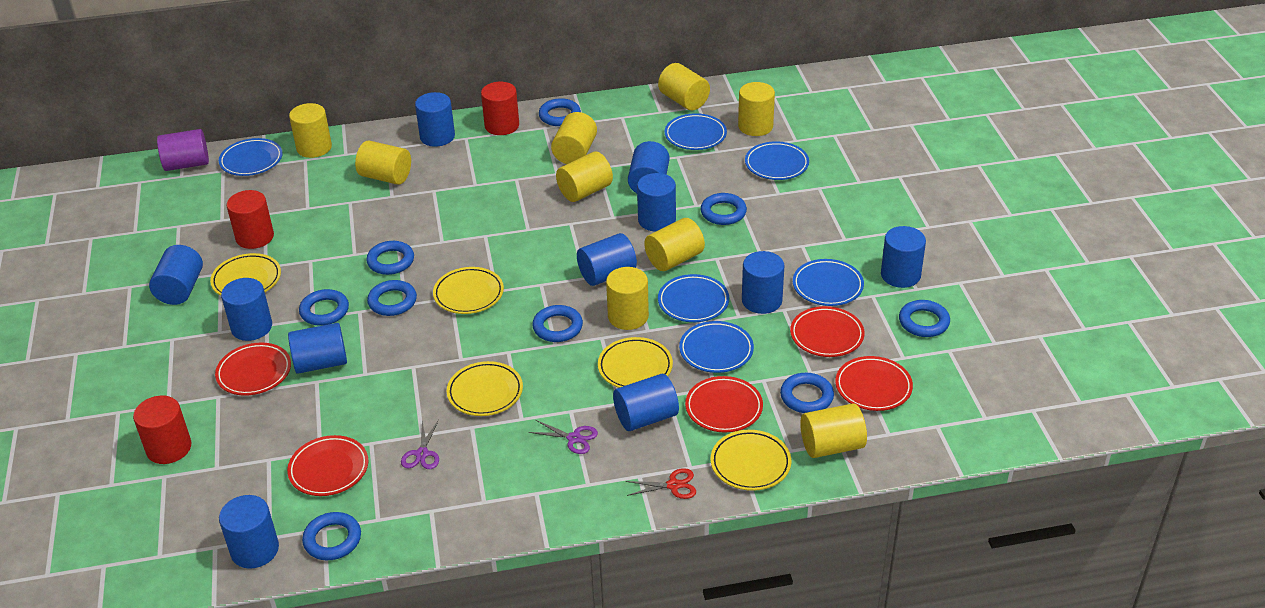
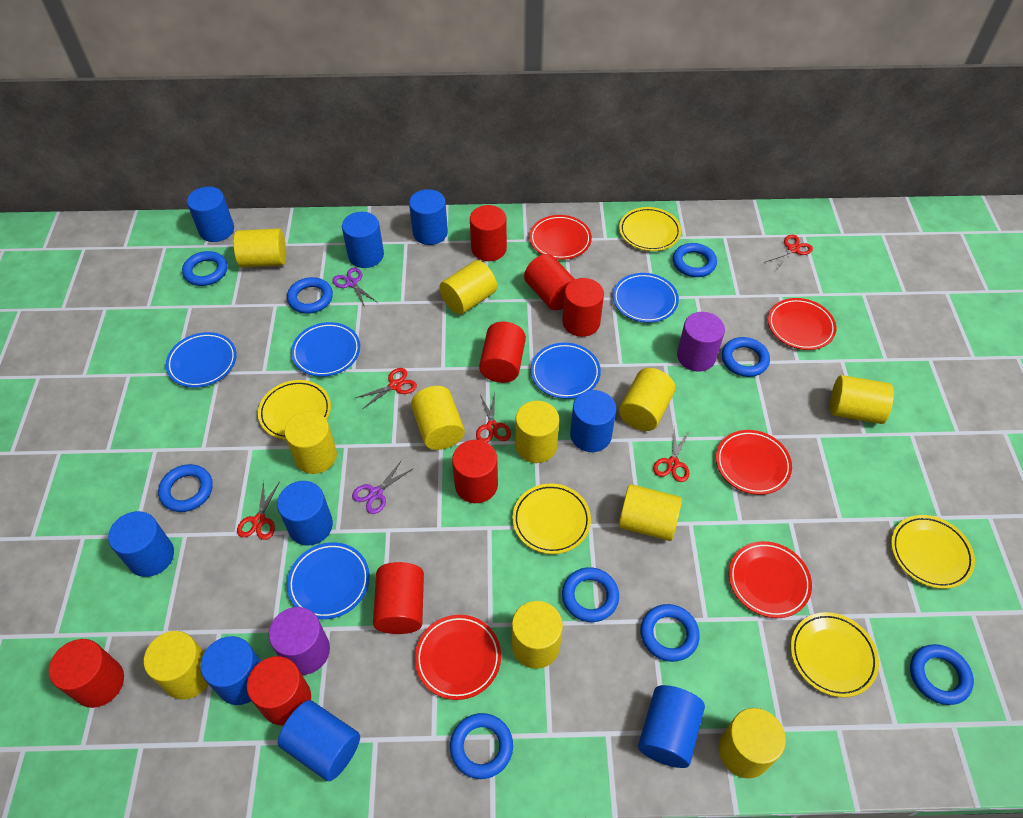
blue cylinder: 11 -> 9
blue plate: 6 -> 5
purple cylinder: 1 -> 2
red cylinder: 3 -> 8
red scissors: 1 -> 5
yellow cylinder: 9 -> 11

